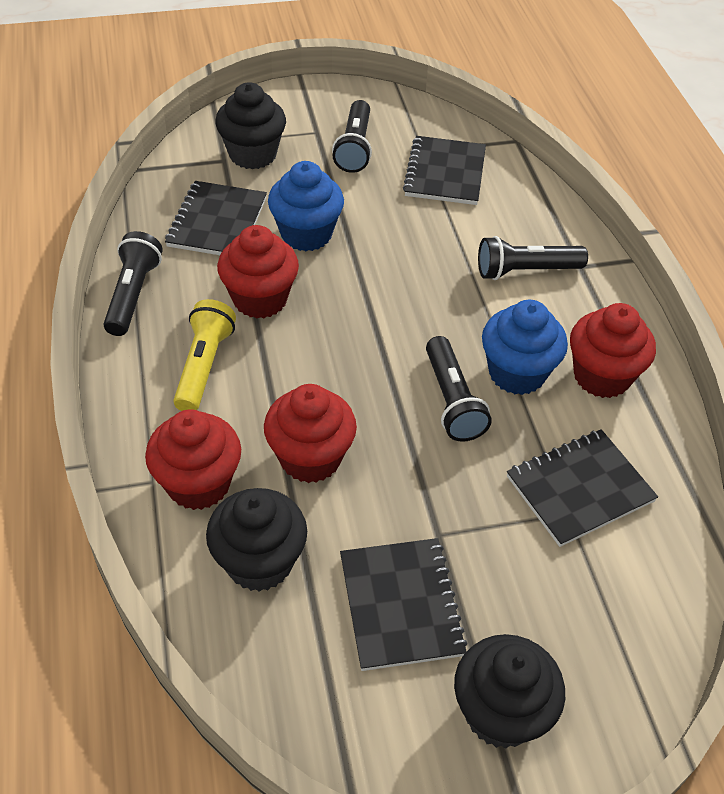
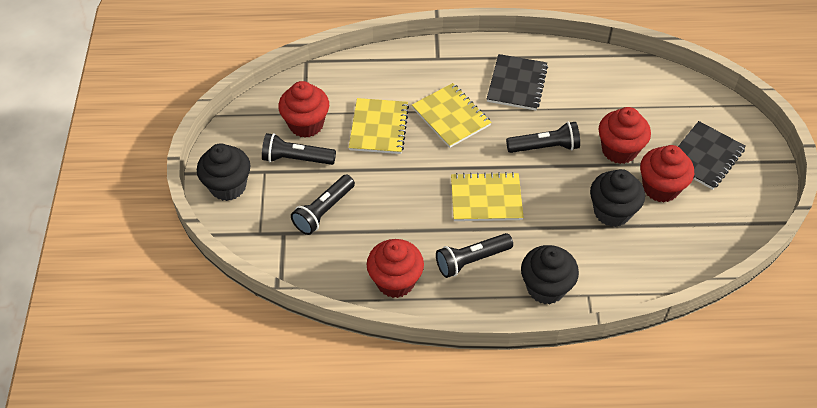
black notebook: 4 -> 2
blue cupcake: 2 -> 0
yellow flashlight: 1 -> 0
yellow notebook: 0 -> 3

